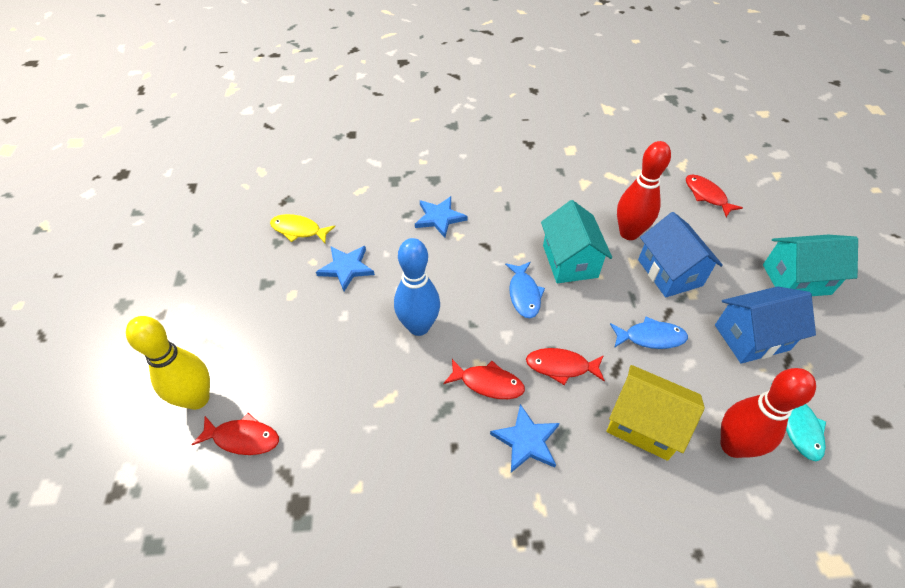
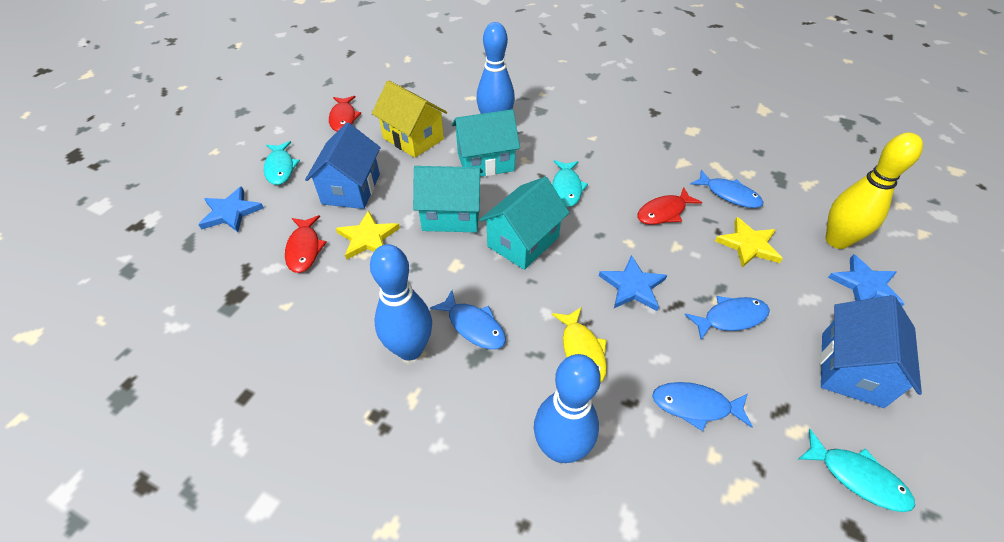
blue bowling pin: 1 -> 3
blue fish: 2 -> 4
red bowling pin: 2 -> 0
red fish: 4 -> 3
turquoise fish: 1 -> 3
turquoise house: 2 -> 3
yellow star: 0 -> 2

